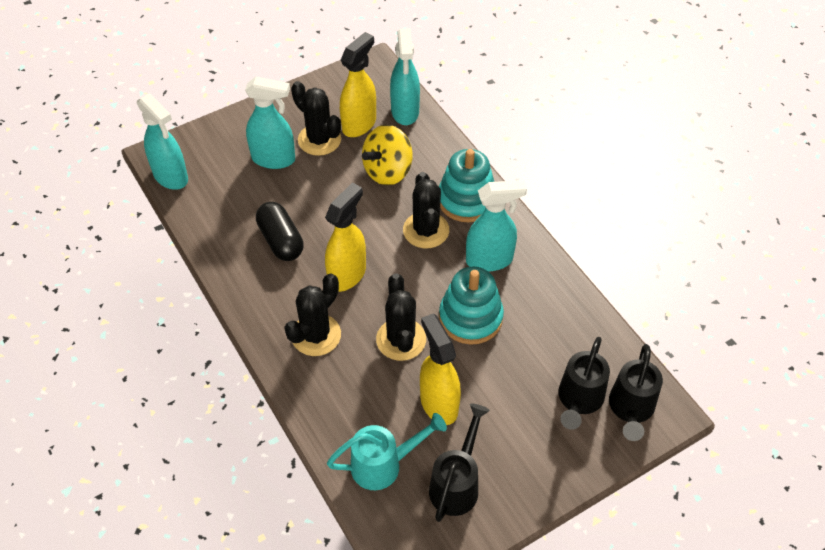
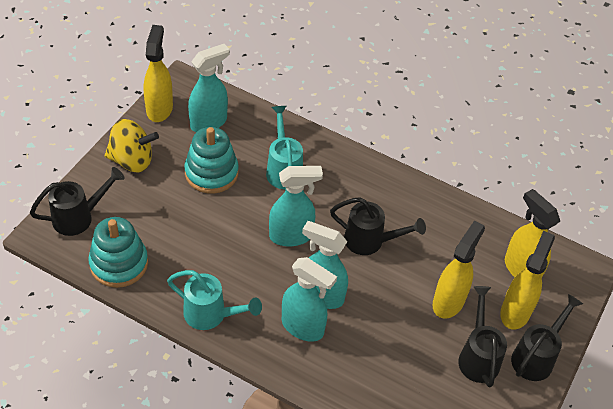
black cactus: 4 -> 0
black capsule: 1 -> 0
black watering can: 3 -> 4
turquoise watering can: 1 -> 2
yellow spray bottle: 3 -> 4

